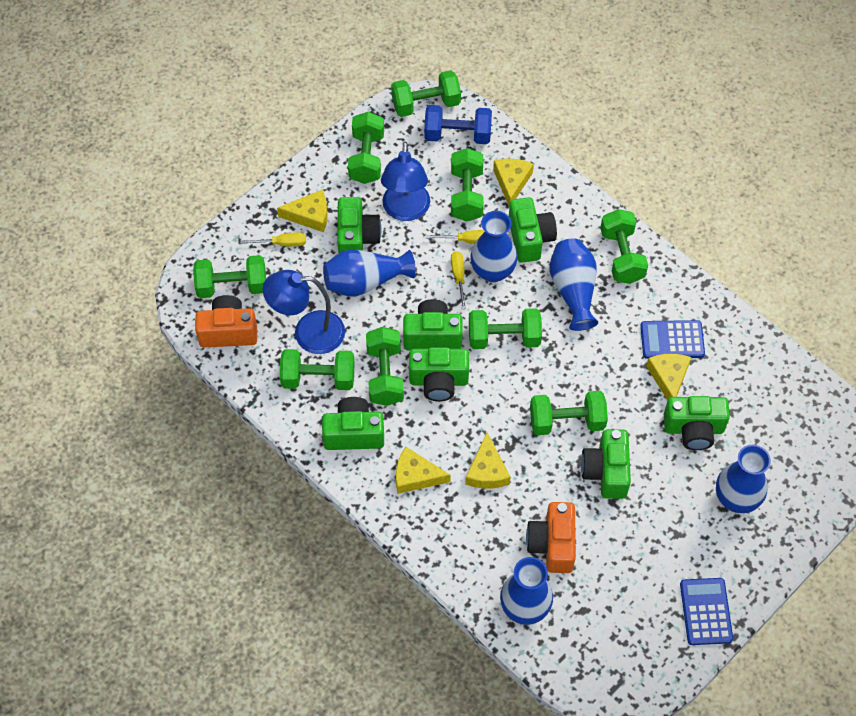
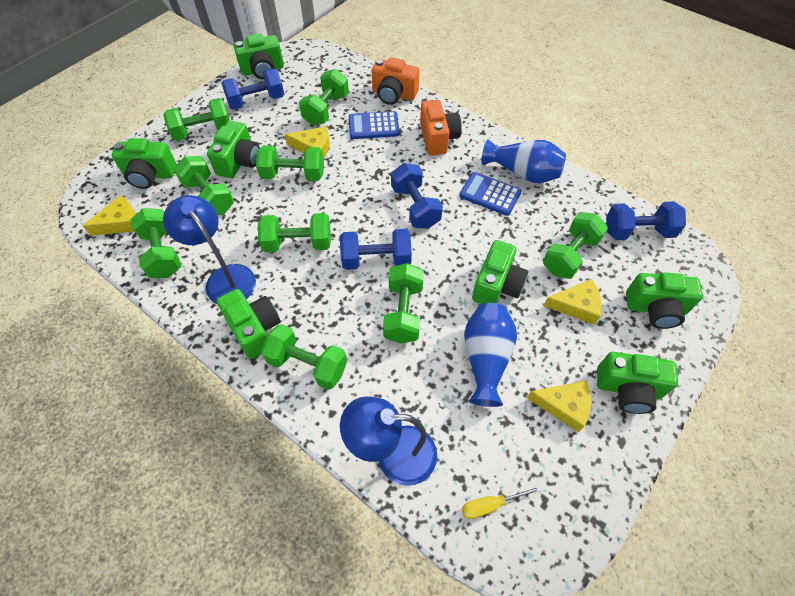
blue dumbbell: 1 -> 4
blue vase: 5 -> 2
yellow cheese: 5 -> 4
yellow screwdriver: 3 -> 1

